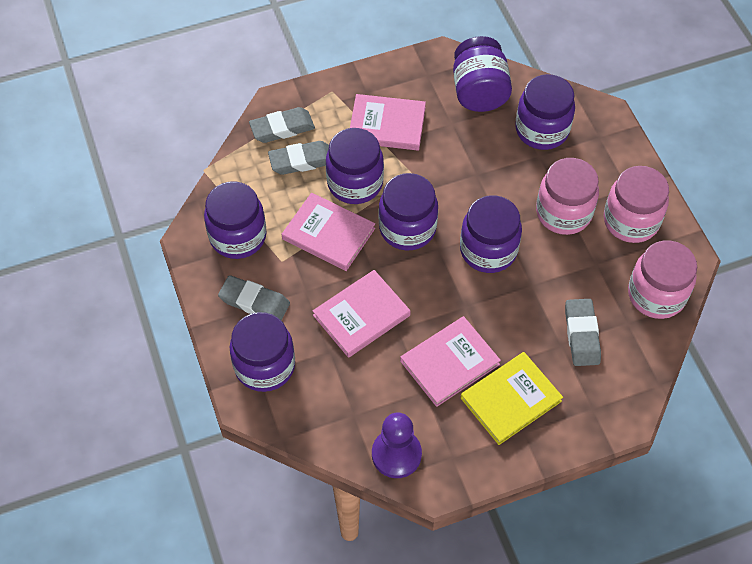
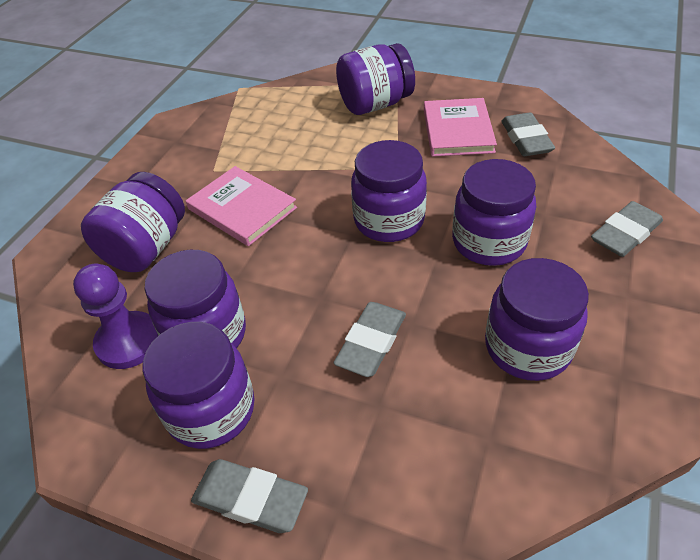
pink book: 4 -> 2
pink jar: 3 -> 0
yellow book: 1 -> 0

